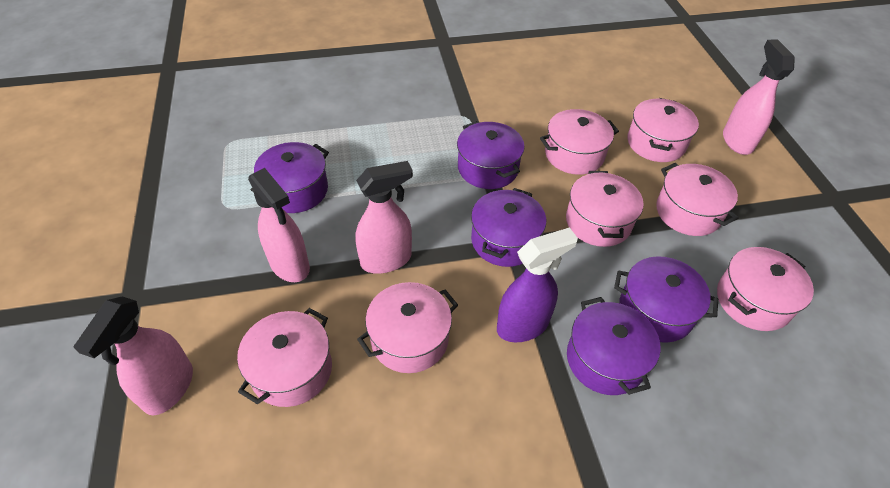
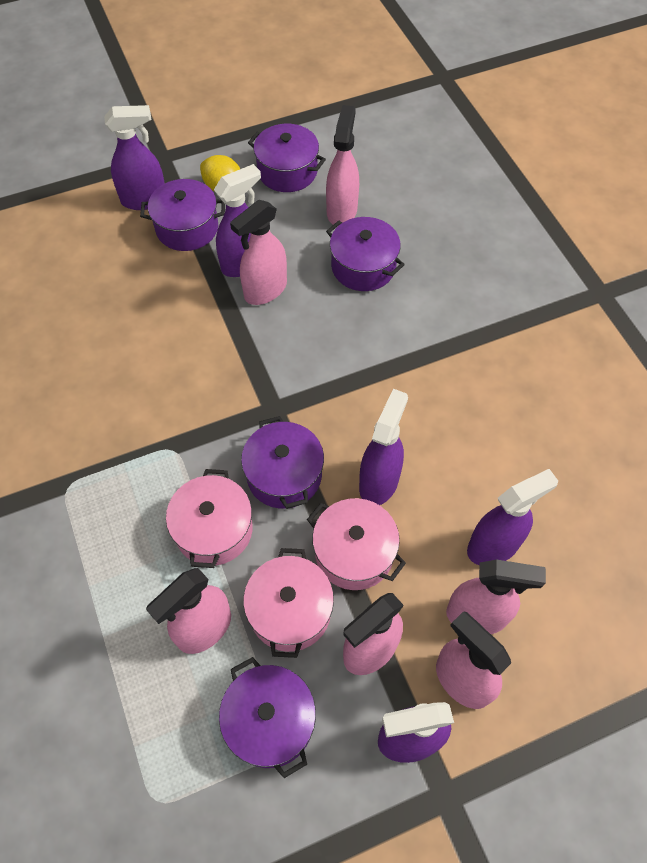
pink pot: 7 -> 3
pink spray bottle: 4 -> 6
purple spray bottle: 1 -> 5
yellow lemon: 0 -> 1

